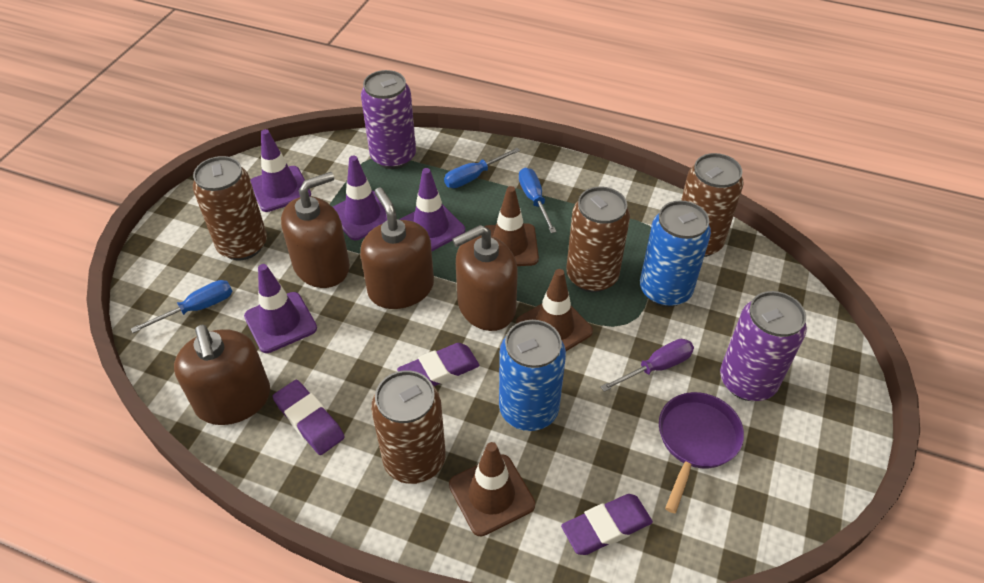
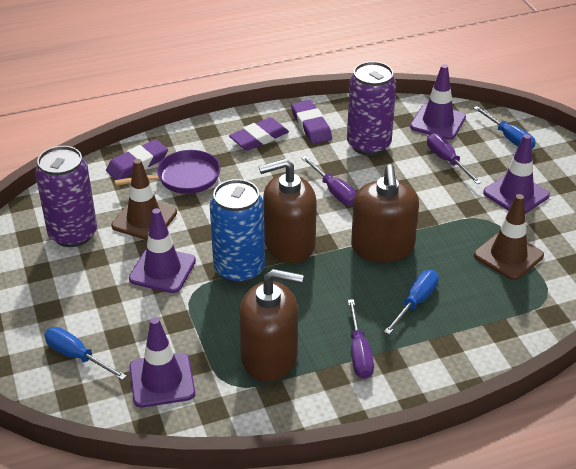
blue can: 2 -> 1
brown can: 4 -> 0
brown soap dispenser: 4 -> 3
brown traffic cone: 3 -> 2
purple screwdriver: 1 -> 3

